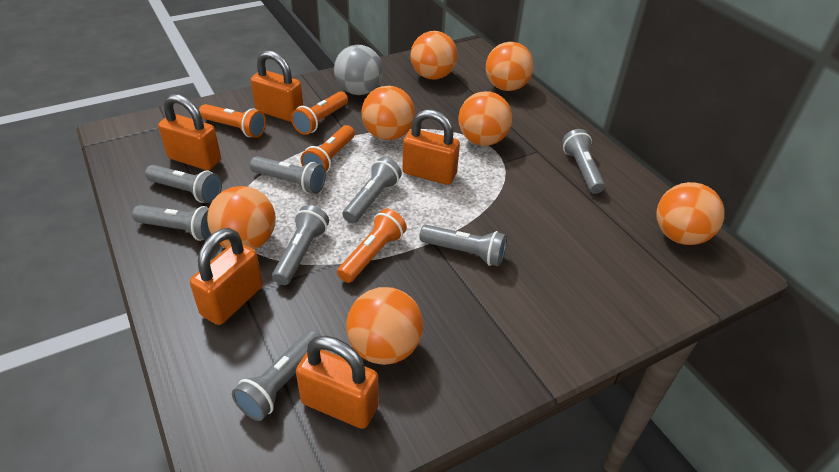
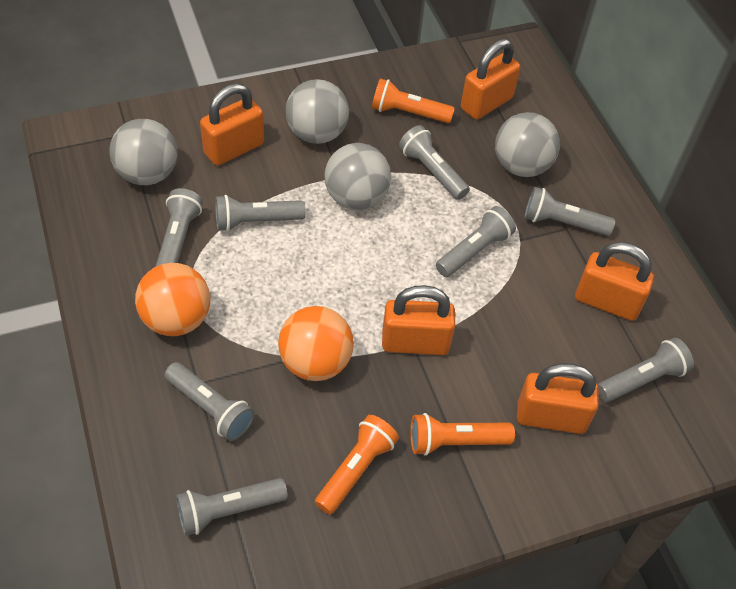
grey ball: 1 -> 4
orange ball: 7 -> 2
orange flashlight: 4 -> 3

